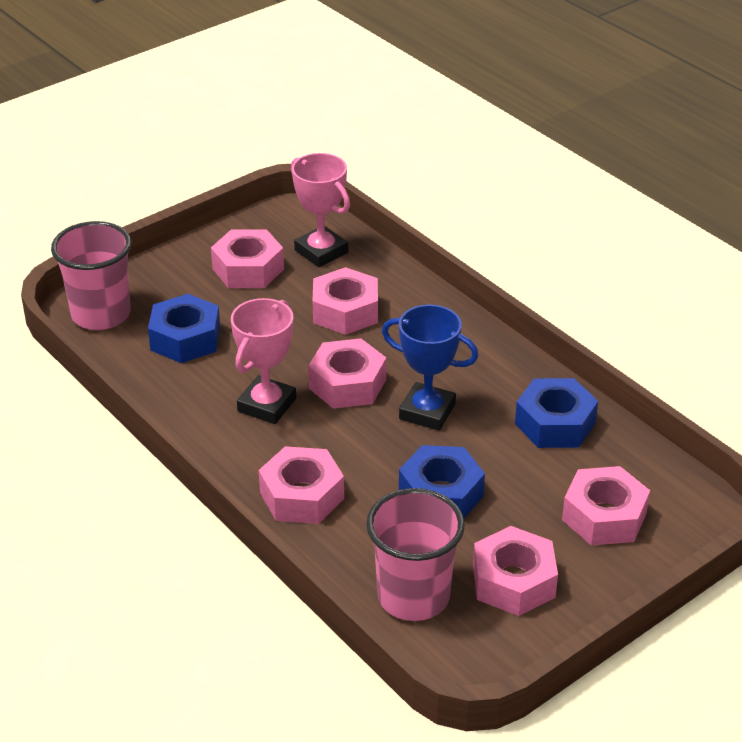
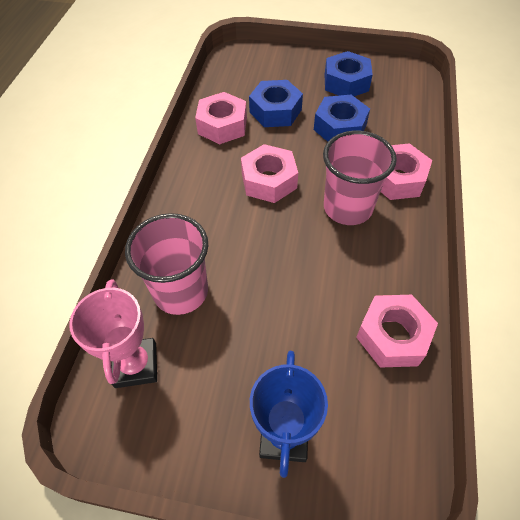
pink nut: 6 -> 4
pink trophy: 2 -> 1

